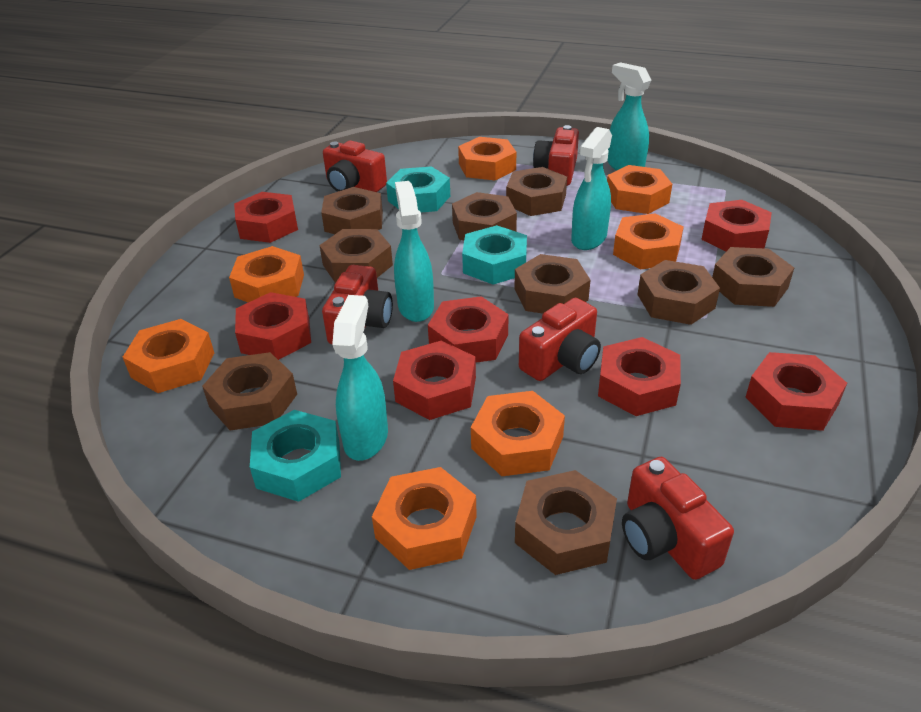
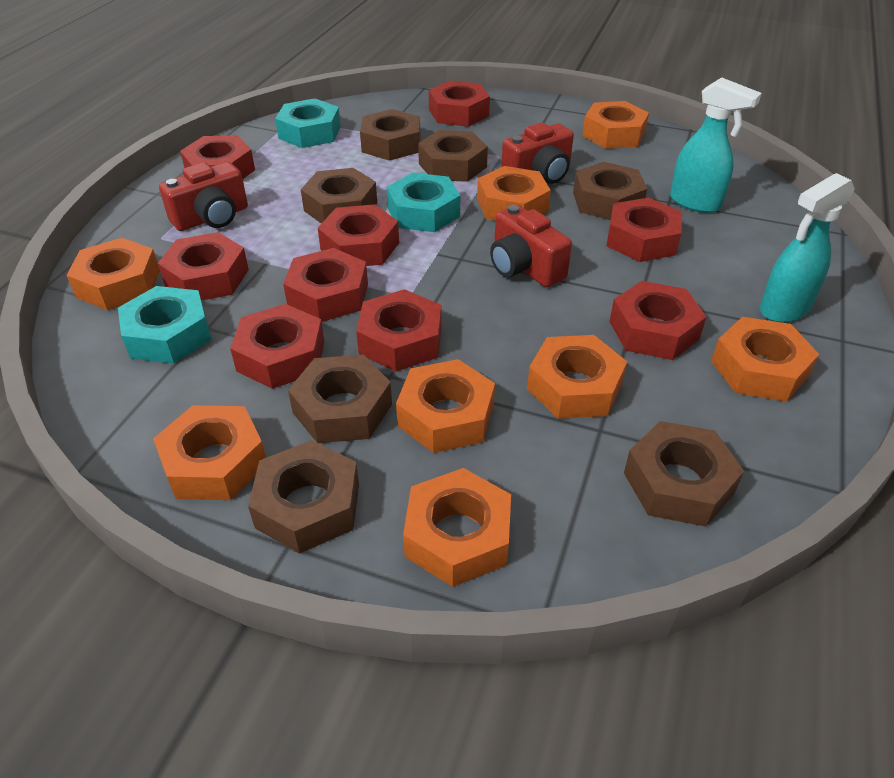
brown nut: 9 -> 7
orange nut: 7 -> 8
red camera: 5 -> 3
red nut: 7 -> 9
turquoise spray bottle: 4 -> 2

